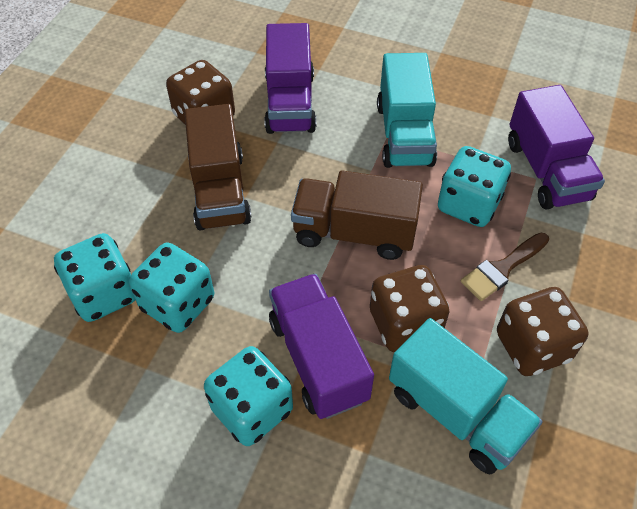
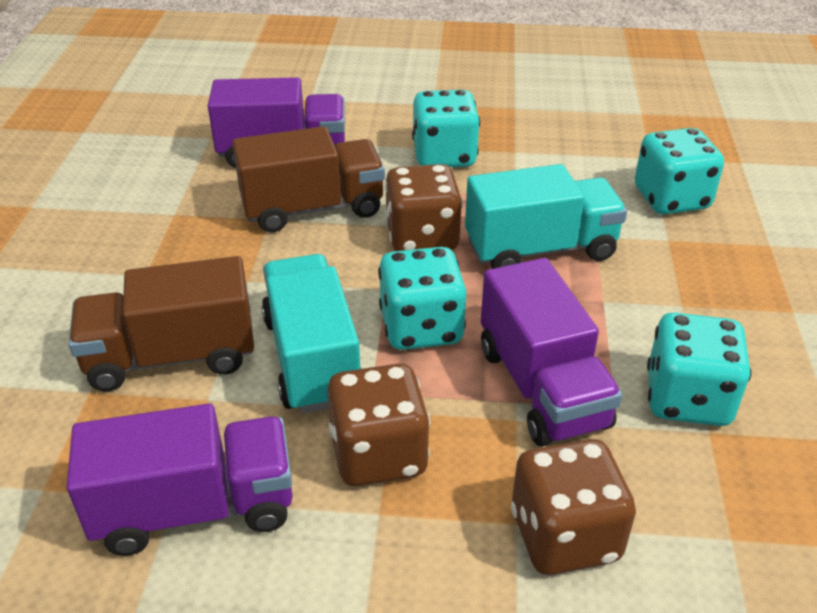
brown brush: 1 -> 0

